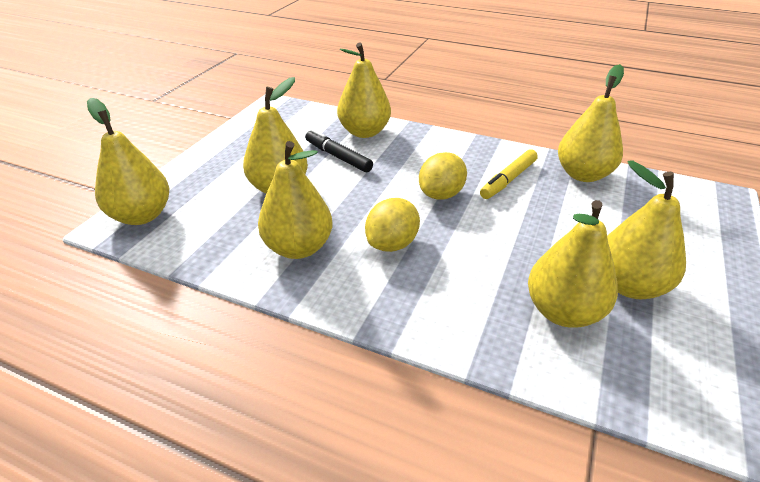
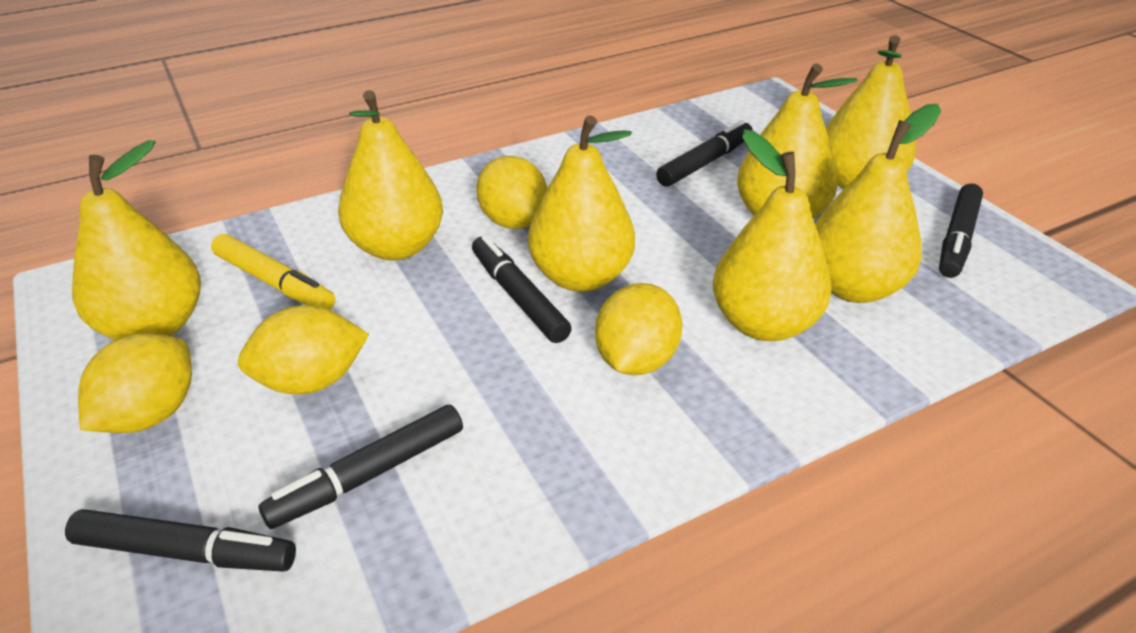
black marker: 1 -> 5
yellow lemon: 2 -> 4

